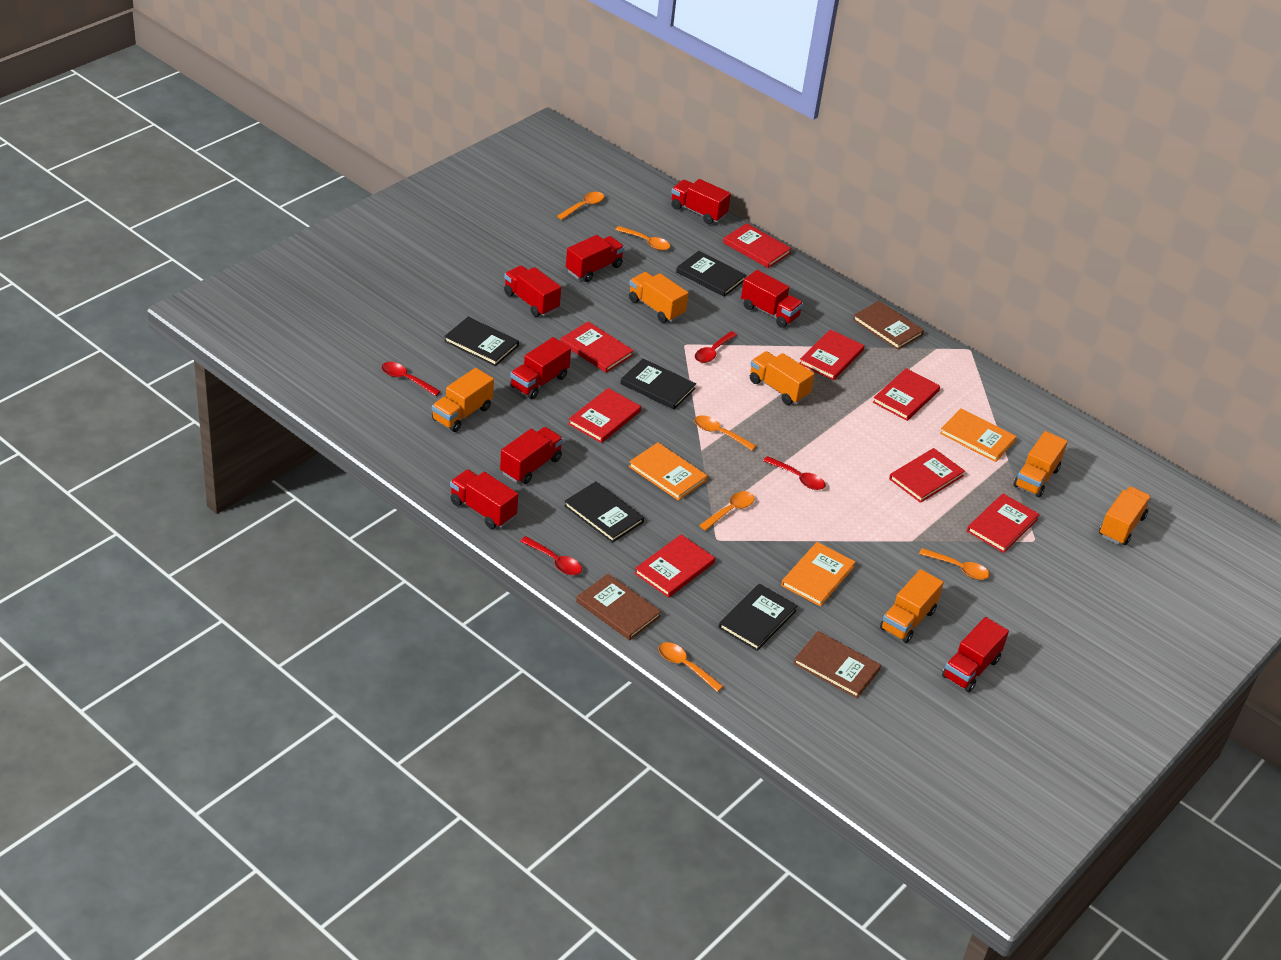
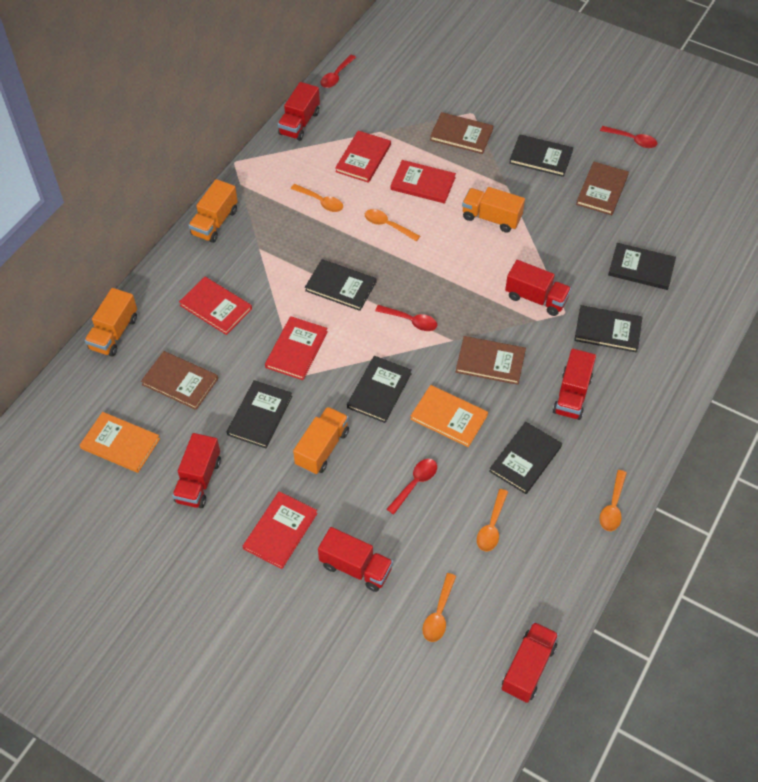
black book: 5 -> 7
brown book: 3 -> 4
orange book: 3 -> 2
orange spoon: 6 -> 5
orange truck: 6 -> 4
red book: 8 -> 5
red truck: 8 -> 6

